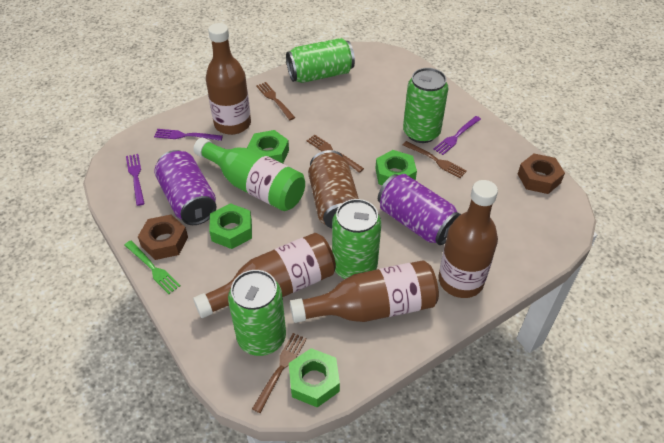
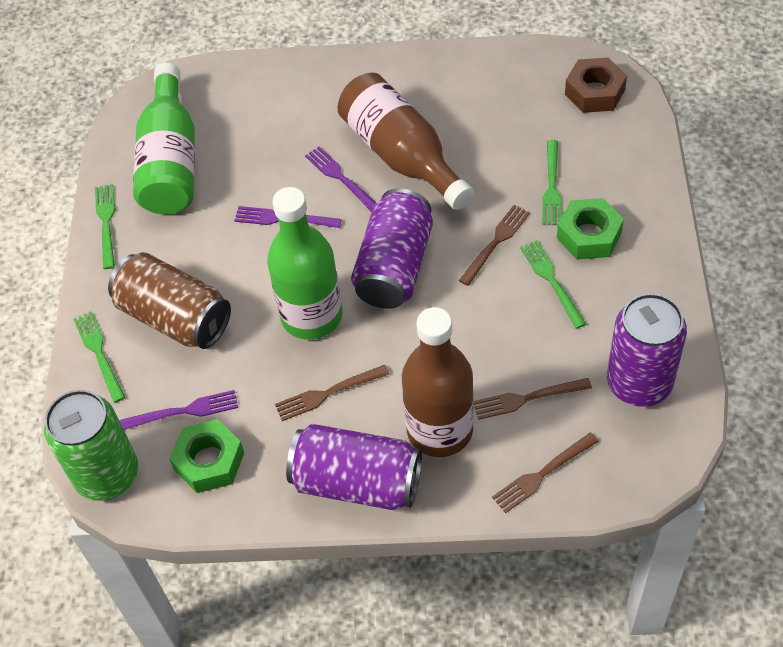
brown bottle: 4 -> 2
brown nut: 2 -> 1
green bottle: 1 -> 2
green can: 4 -> 1
green fork: 1 -> 4
green nut: 4 -> 2
purple can: 2 -> 3

